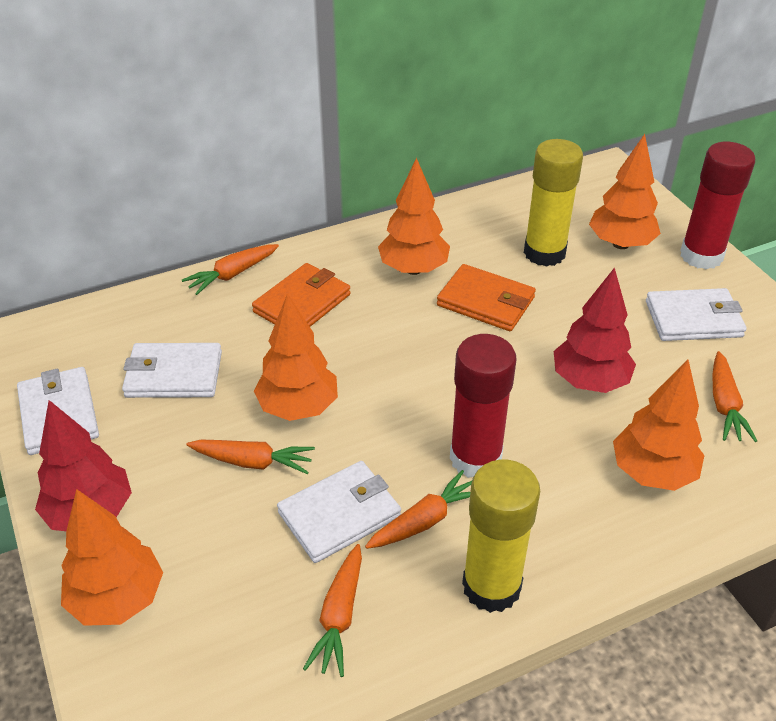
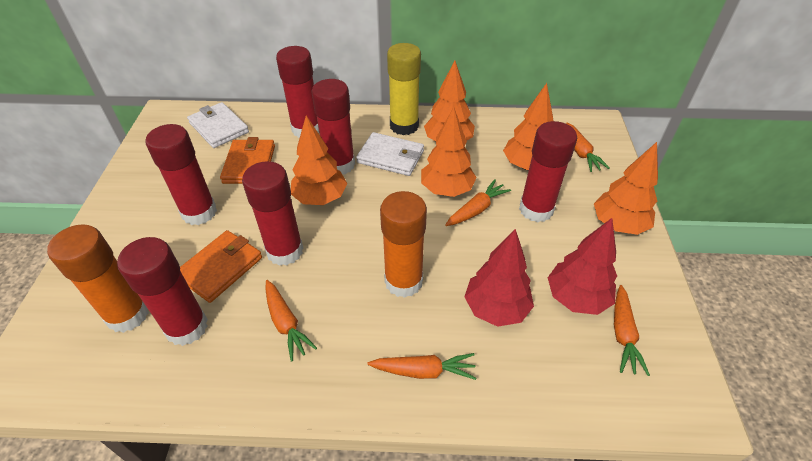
orange glue stick: 0 -> 2
red glue stick: 2 -> 6
white wallet: 4 -> 2
yellow glue stick: 2 -> 1

